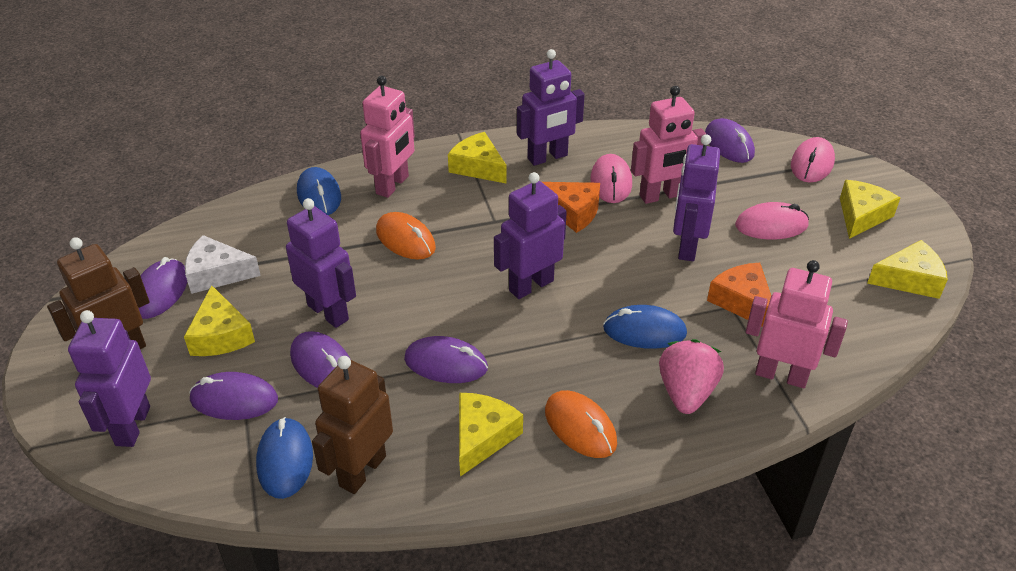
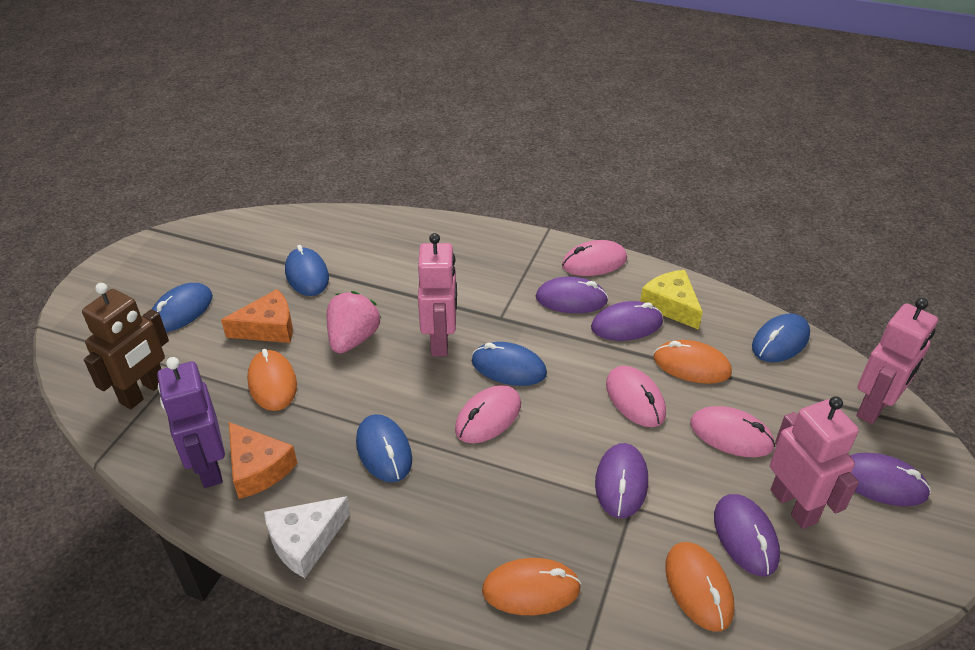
blue mouse: 3 -> 5
brown robot: 2 -> 1
orange mouse: 2 -> 4
pink mouse: 3 -> 4
purple robot: 5 -> 1
yellow cheese: 5 -> 1

